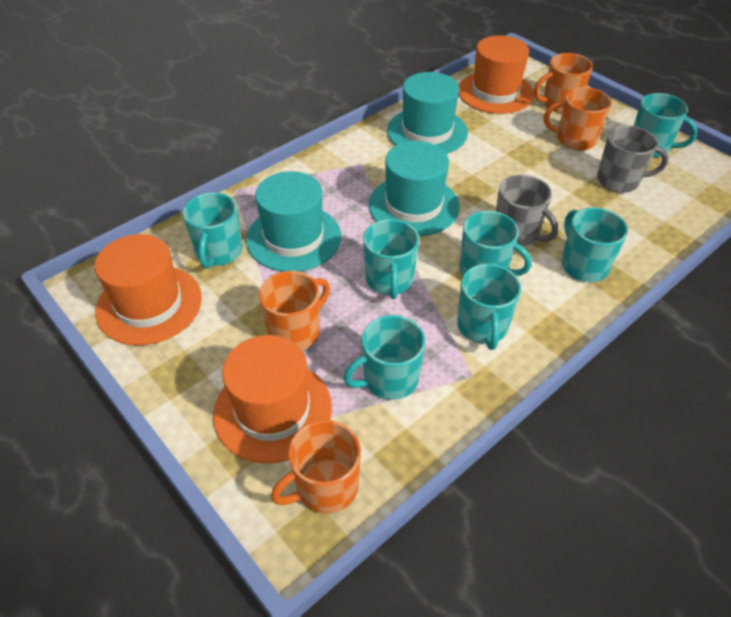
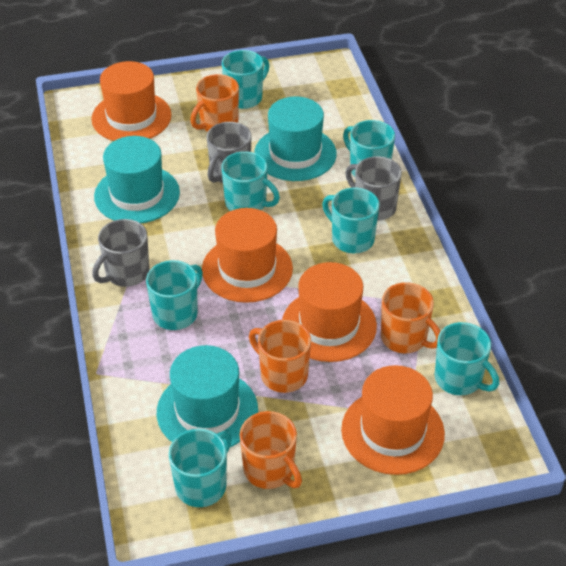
grey mug: 2 -> 3
orange hat: 3 -> 4

